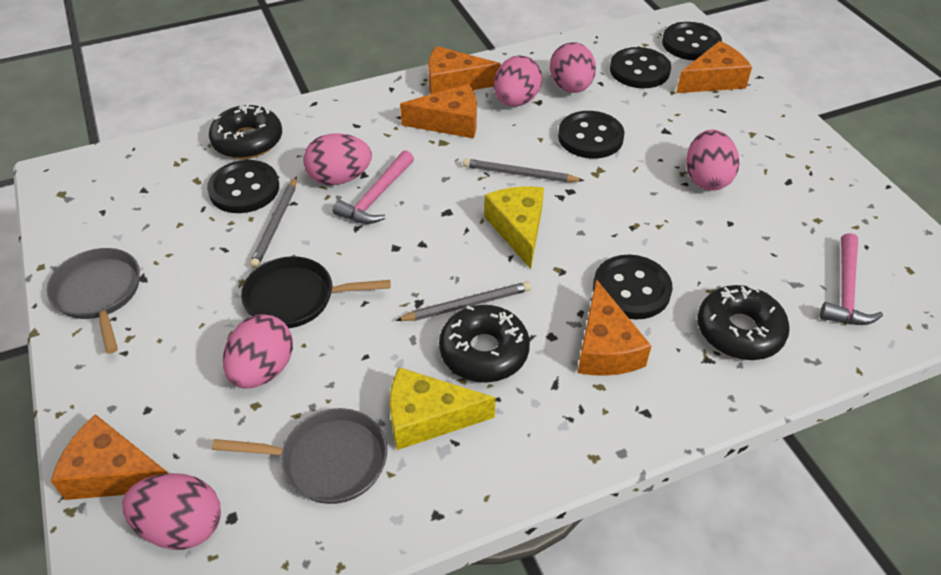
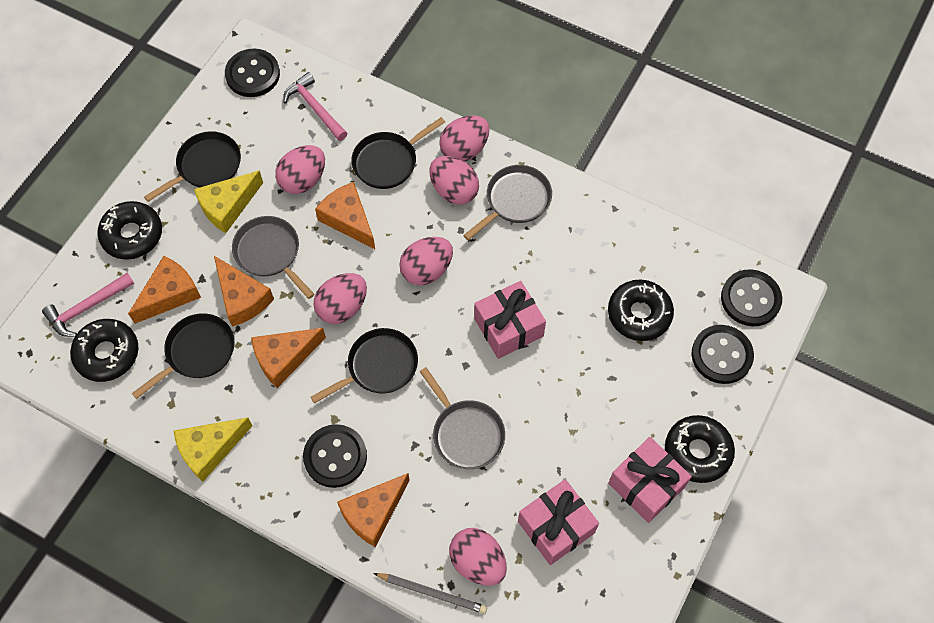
black button: 5 -> 4
black donut: 3 -> 4
black pan: 1 -> 4
grey pan: 2 -> 3
grey pencil: 3 -> 1
pink gift: 0 -> 3

